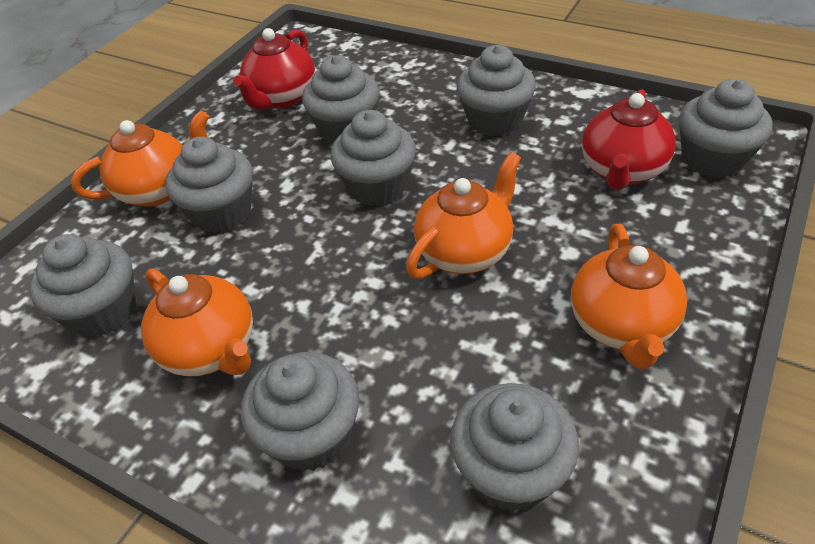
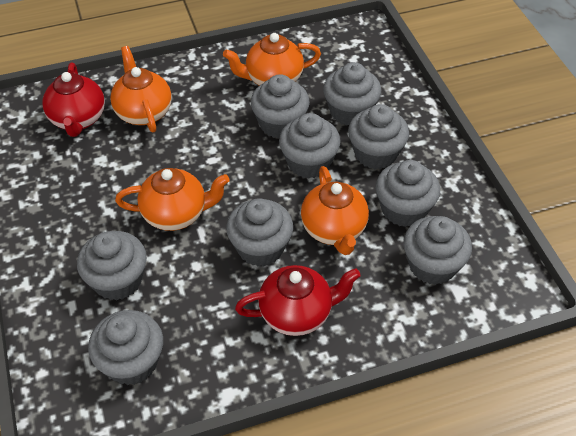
grey cupcake: 8 -> 9

